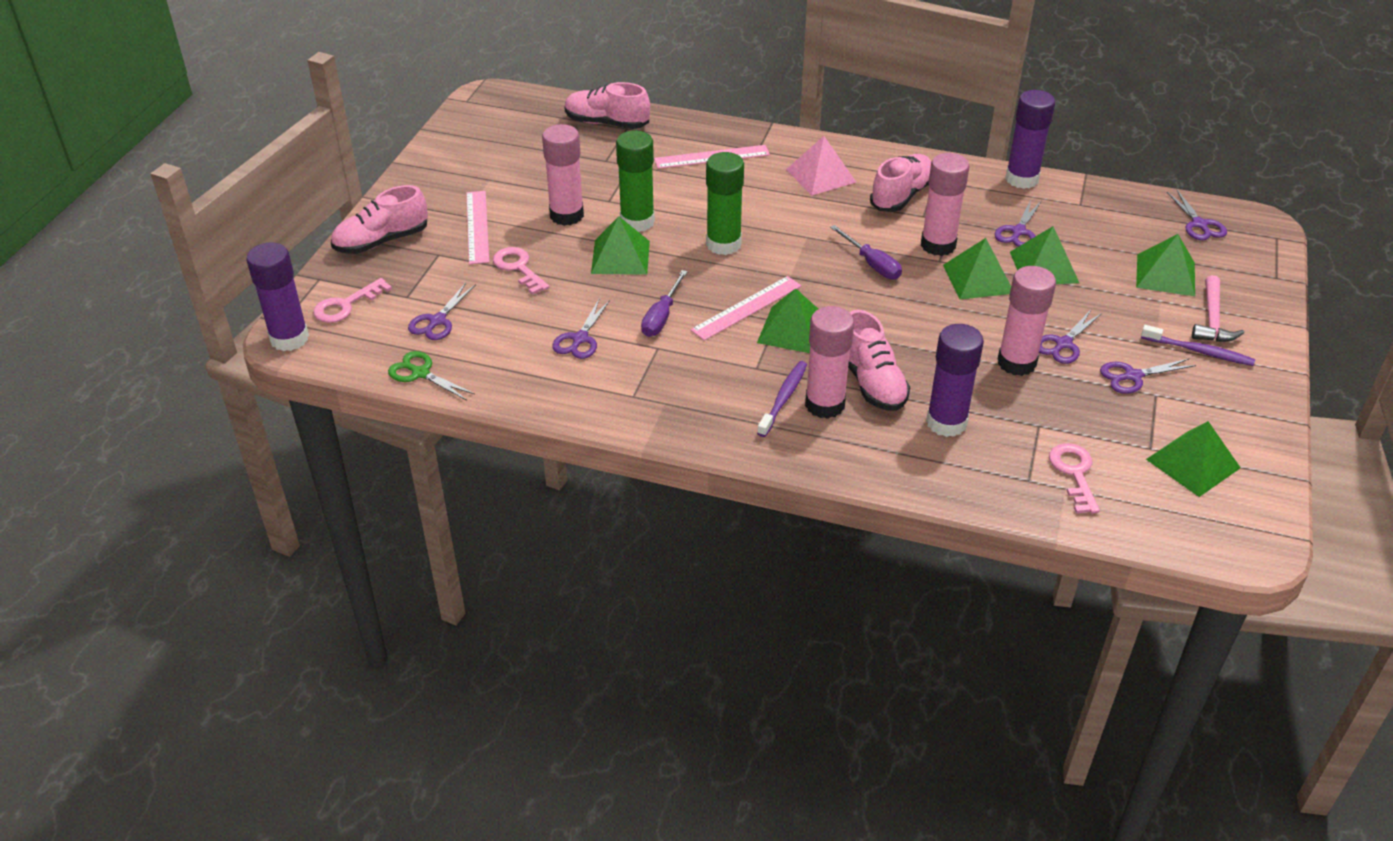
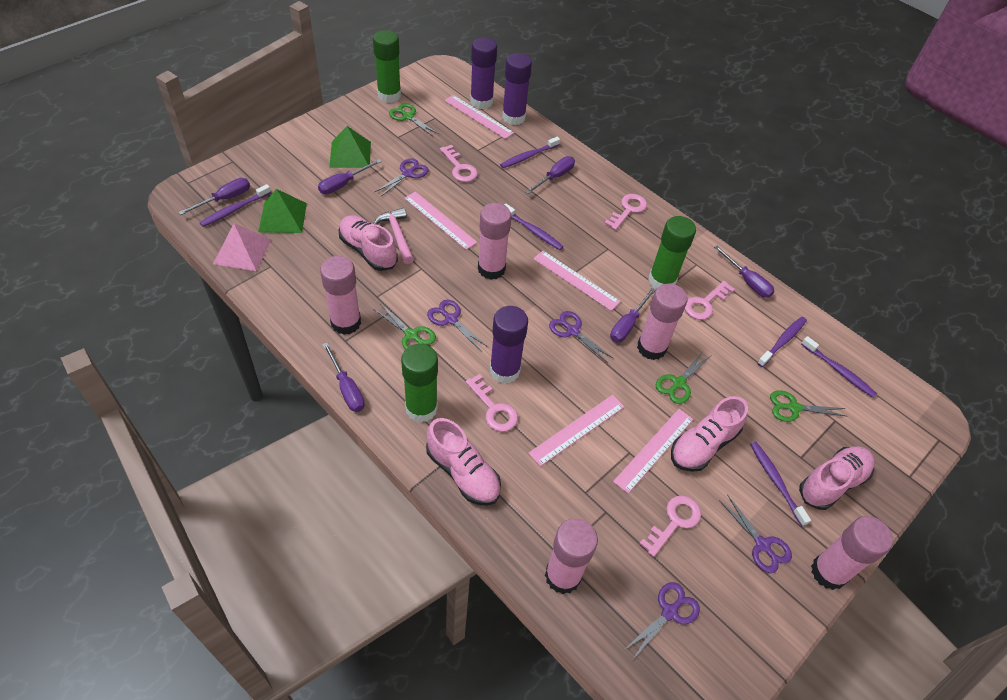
green glue stick: 2 -> 3
green pyramid: 6 -> 2
green scissors: 1 -> 4
pink glue stick: 4 -> 5
pink key: 3 -> 5
pink ruler: 3 -> 5
purple scissors: 6 -> 5
purple screwdriver: 2 -> 6
purple toothbrush: 2 -> 6

